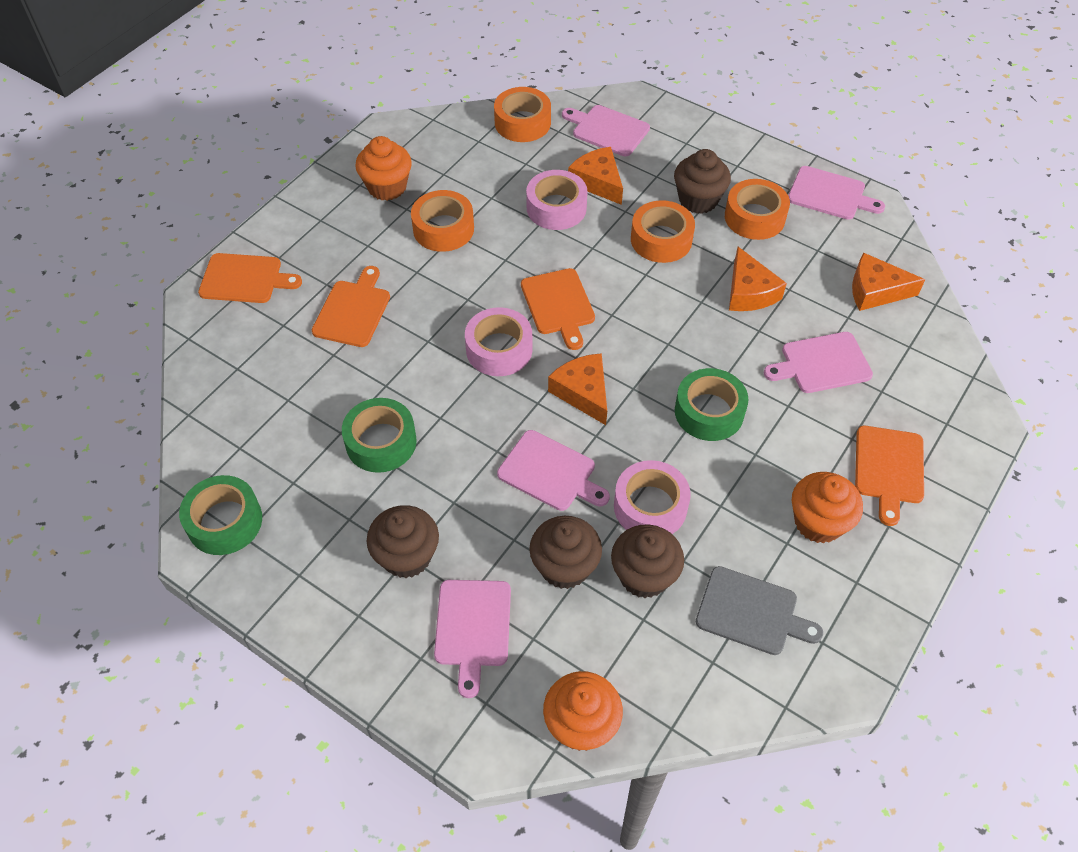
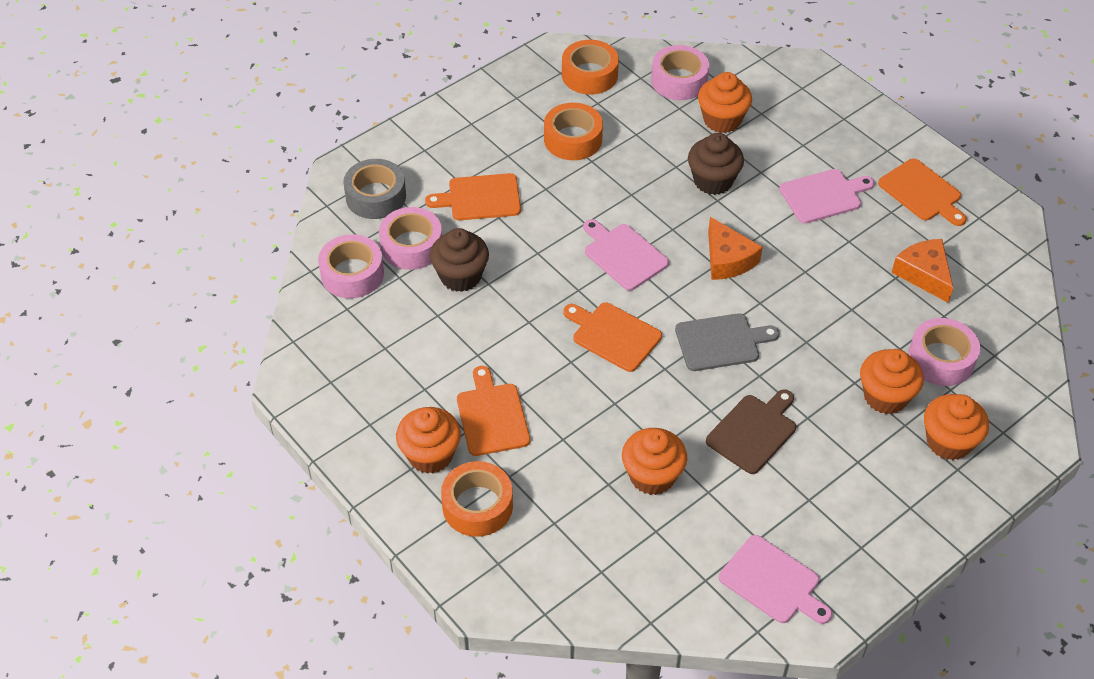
brown cupcake: 4 -> 2
brown cutting board: 0 -> 1
green tape: 3 -> 0
grey tape: 0 -> 1
orange cheese: 4 -> 2
orange cupcake: 3 -> 5
orange tape: 4 -> 3
pink cutting board: 5 -> 3
pink tape: 3 -> 4

